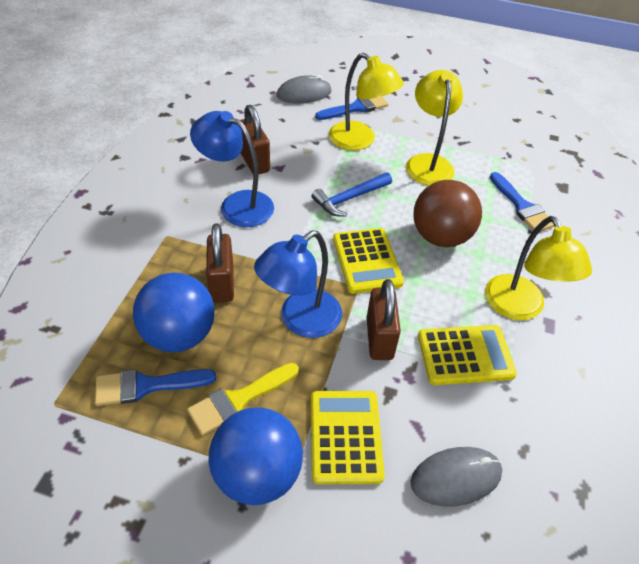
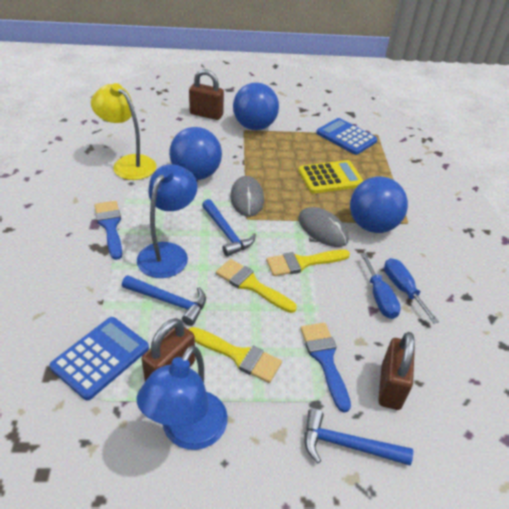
blue ball: 2 -> 3
blue brush: 3 -> 2
blue calculator: 0 -> 2
blue hammer: 1 -> 3
blue screwdriver: 0 -> 2
brown ball: 1 -> 0
yellow brush: 1 -> 3
yellow calculator: 3 -> 1
yellow lamp: 3 -> 1

